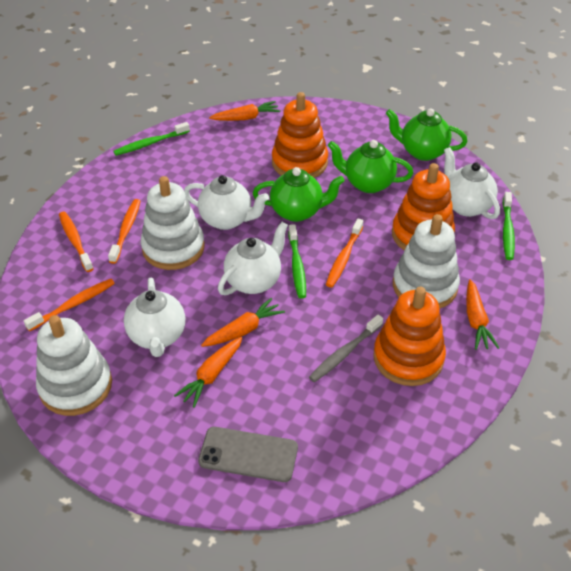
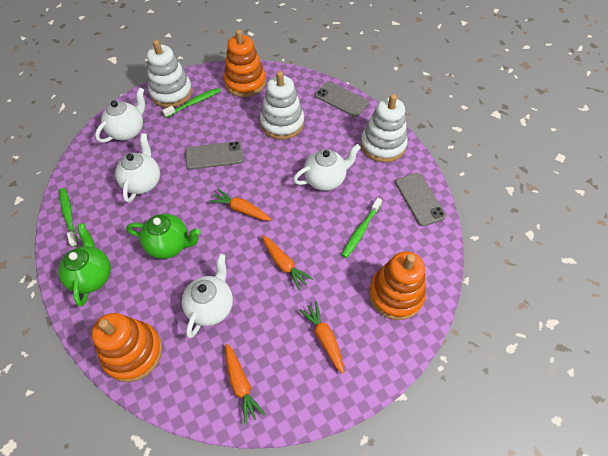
green teapot: 3 -> 2
grey phone: 1 -> 3
grey toothbrush: 1 -> 0
orange toothbrush: 4 -> 0

